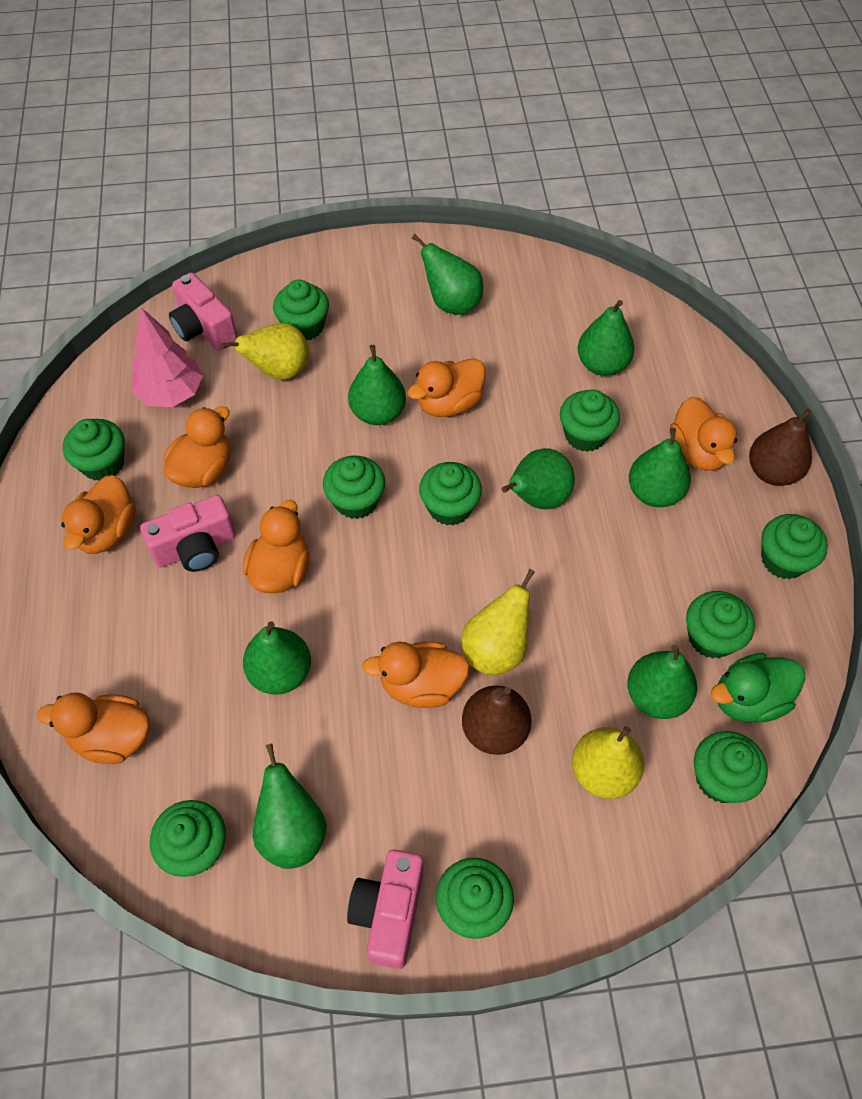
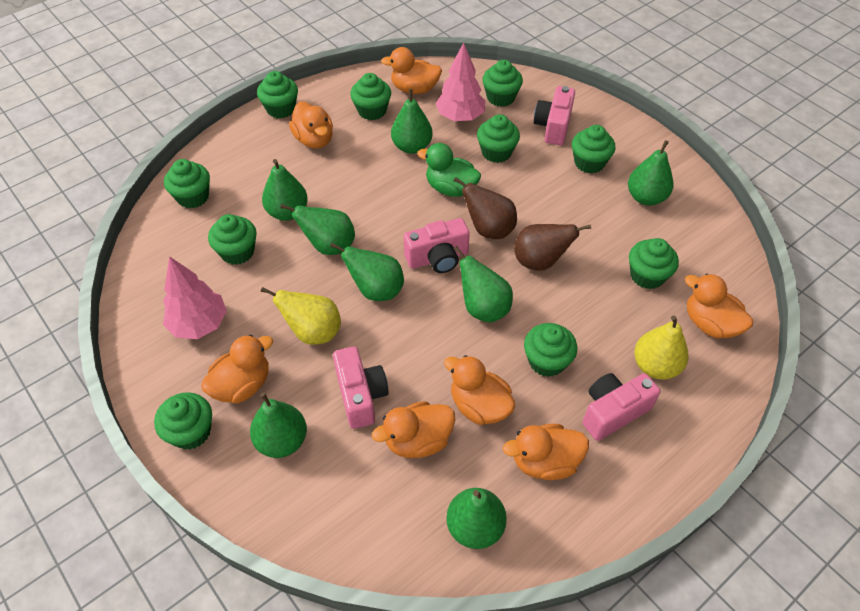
pink camera: 3 -> 4
pink tree: 1 -> 2
yellow pear: 3 -> 2

